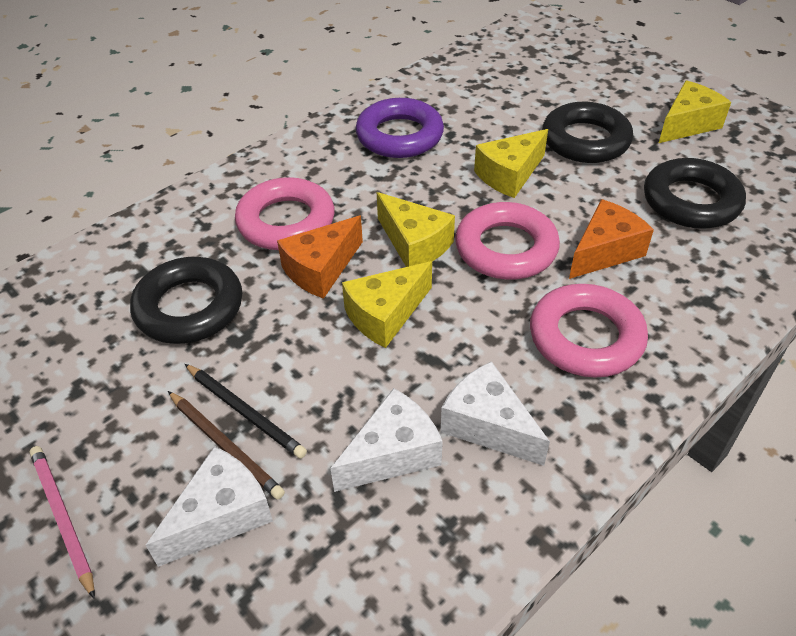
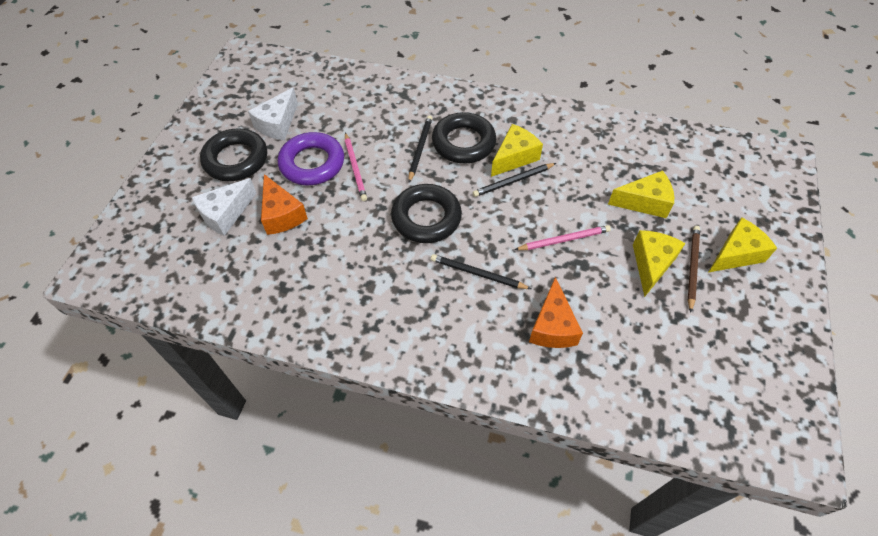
black pencil: 1 -> 3
pink pencil: 1 -> 2
pink ring: 3 -> 0
white cheese: 3 -> 2

